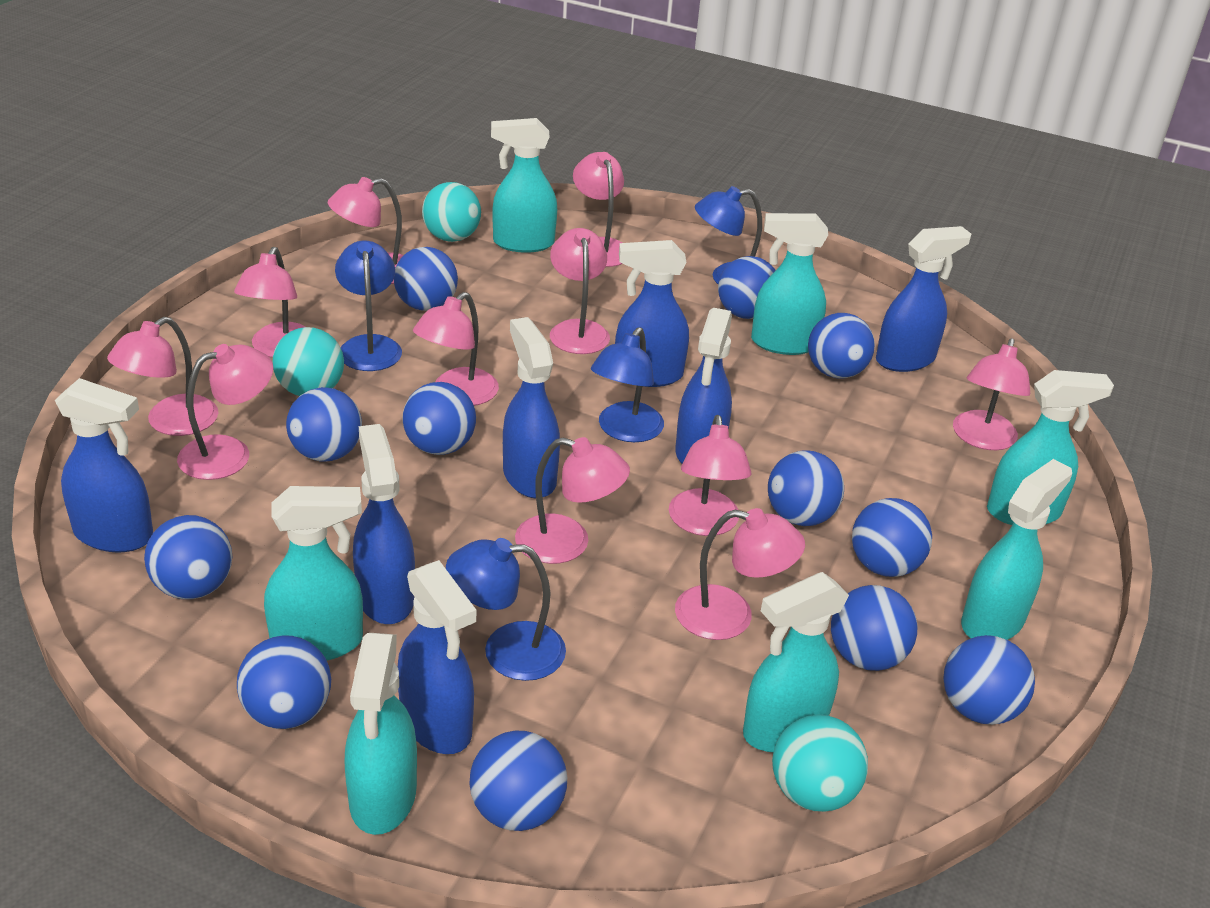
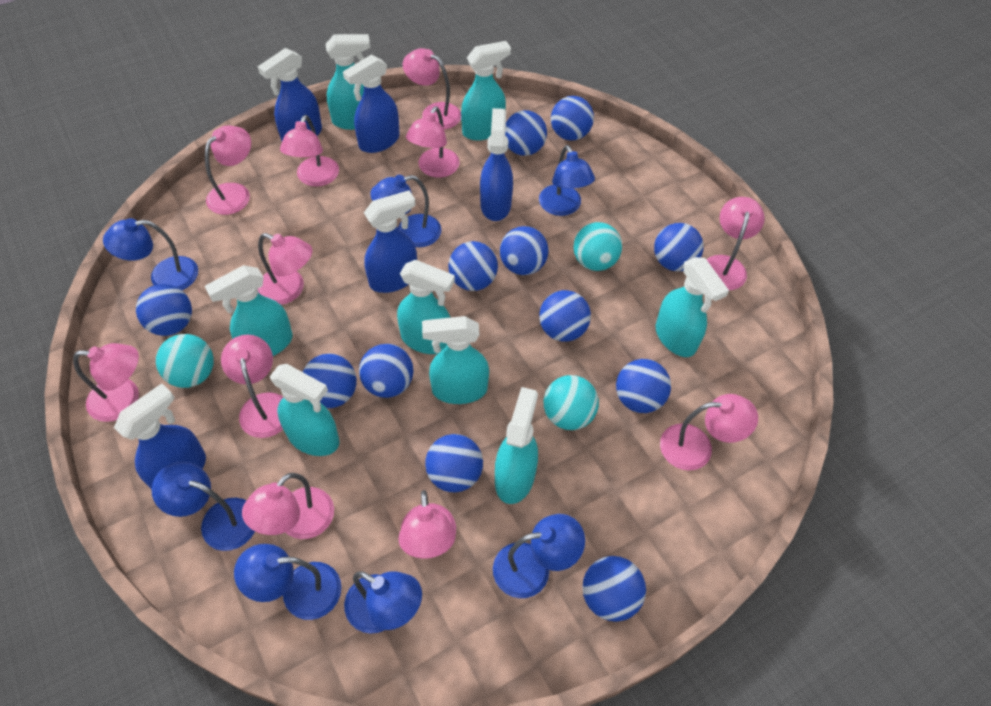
blue lamp: 4 -> 7
blue spray bottle: 7 -> 5
turquoise spray bottle: 7 -> 8

